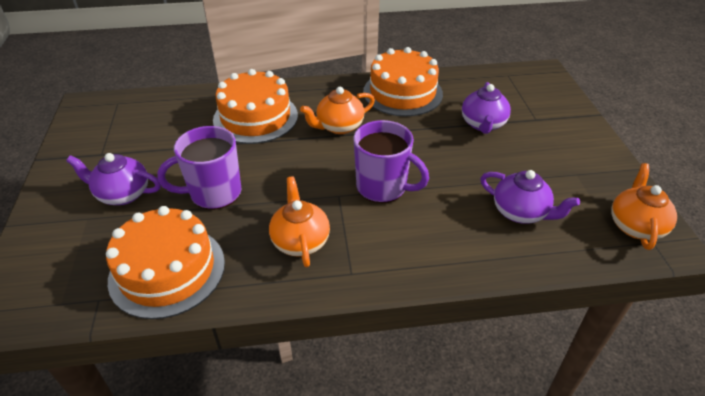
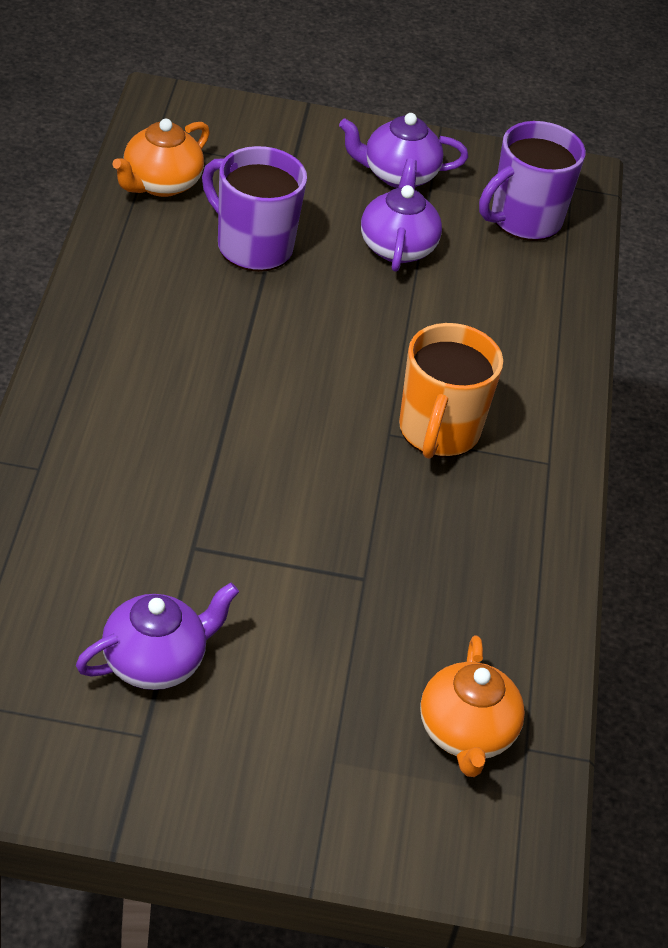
orange cake: 3 -> 0
orange mug: 0 -> 1
orange teapot: 3 -> 2

